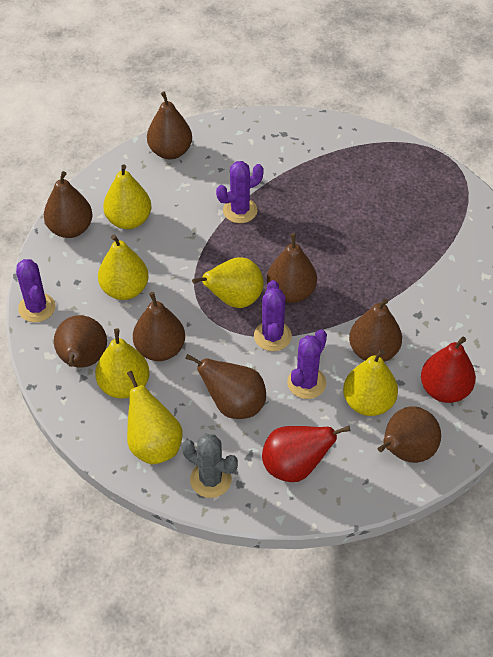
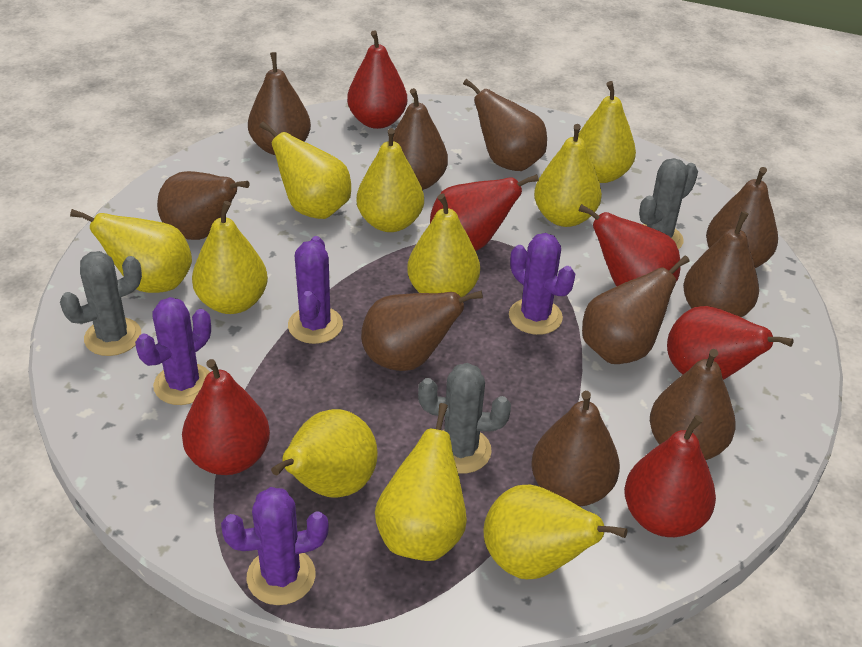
brown pear: 8 -> 10
grey cactus: 1 -> 3
red pear: 2 -> 6
yellow pear: 6 -> 10

